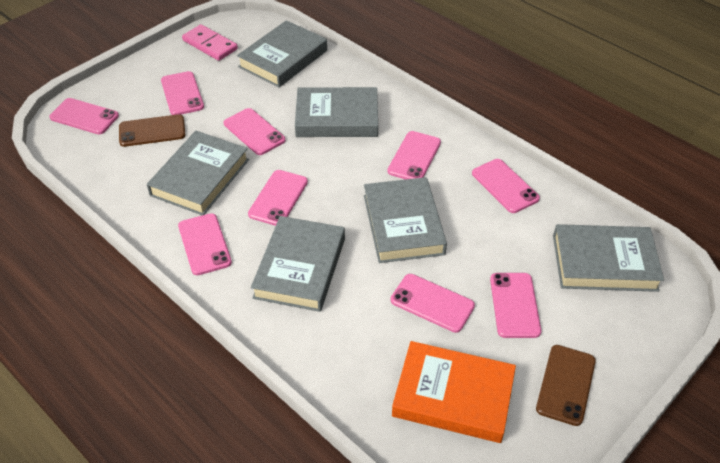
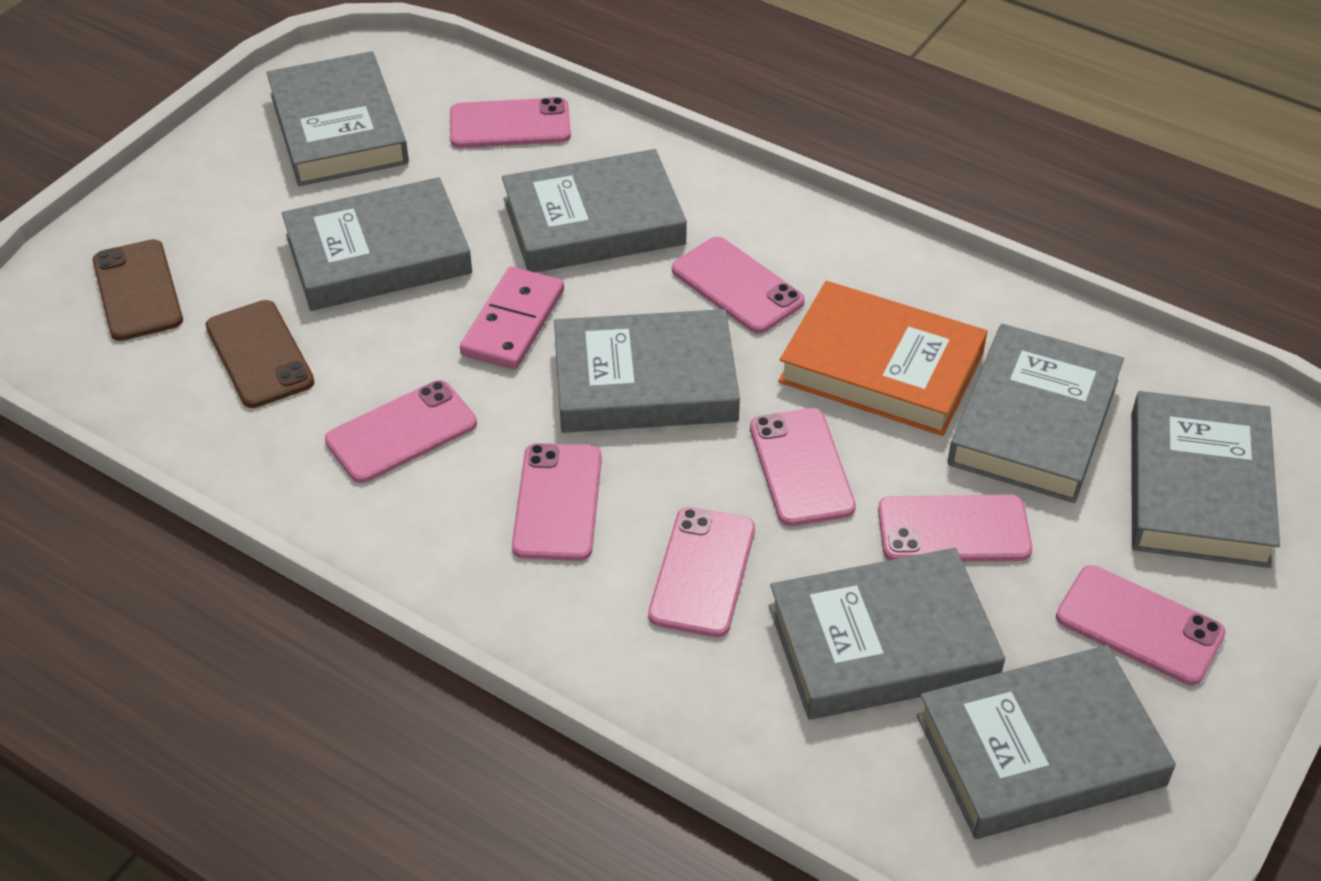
grey book: 6 -> 8
pink phone: 9 -> 8

